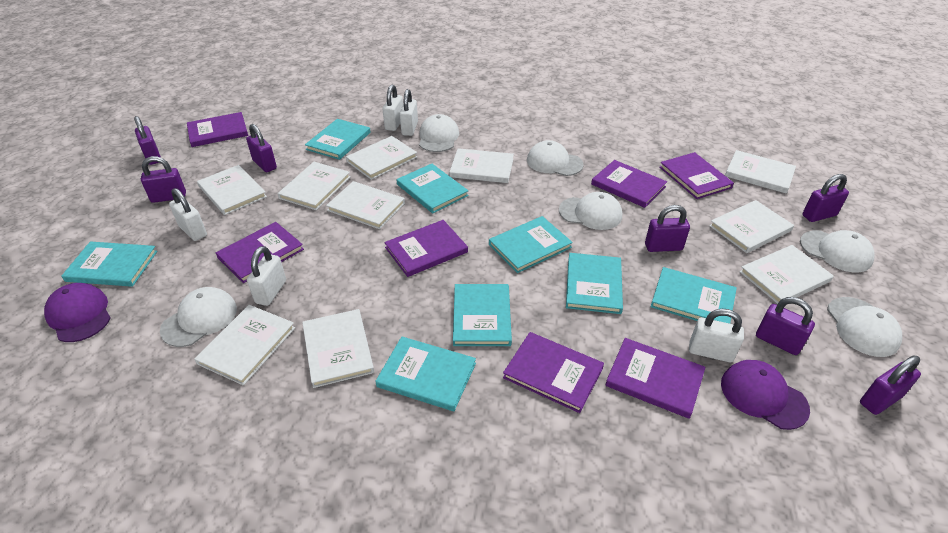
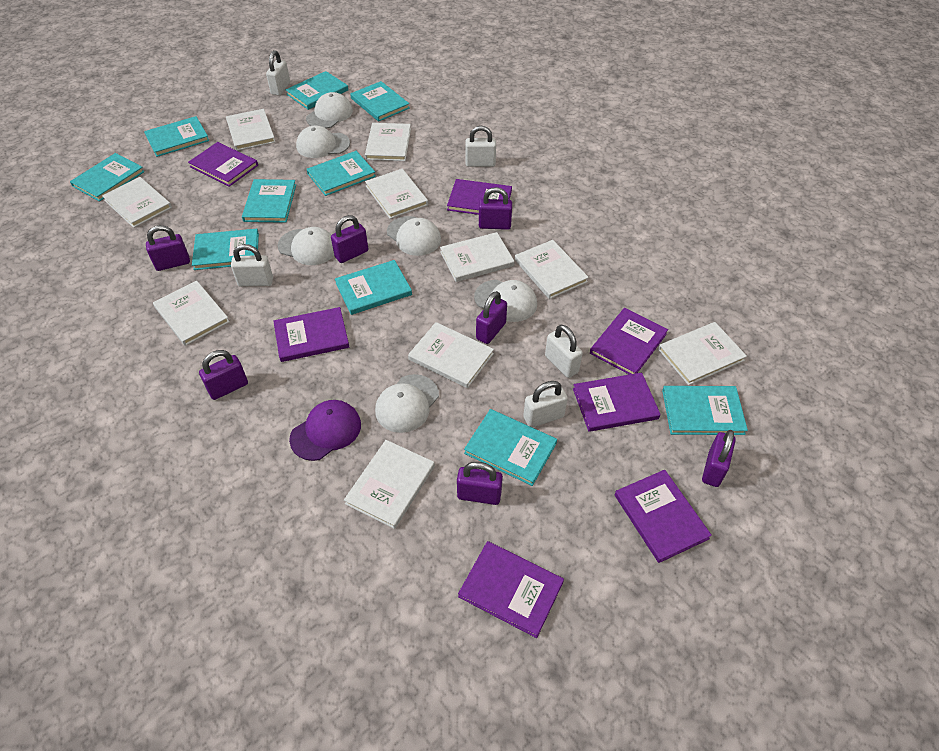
purple cap: 2 -> 1
turquoise book: 8 -> 10

